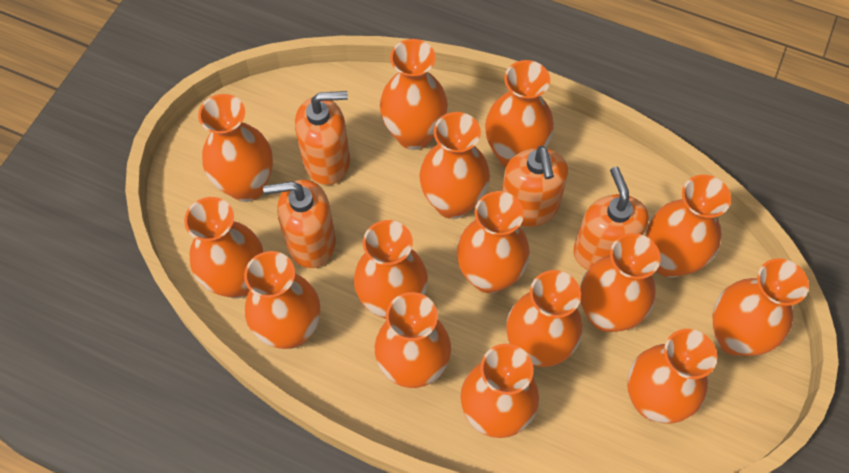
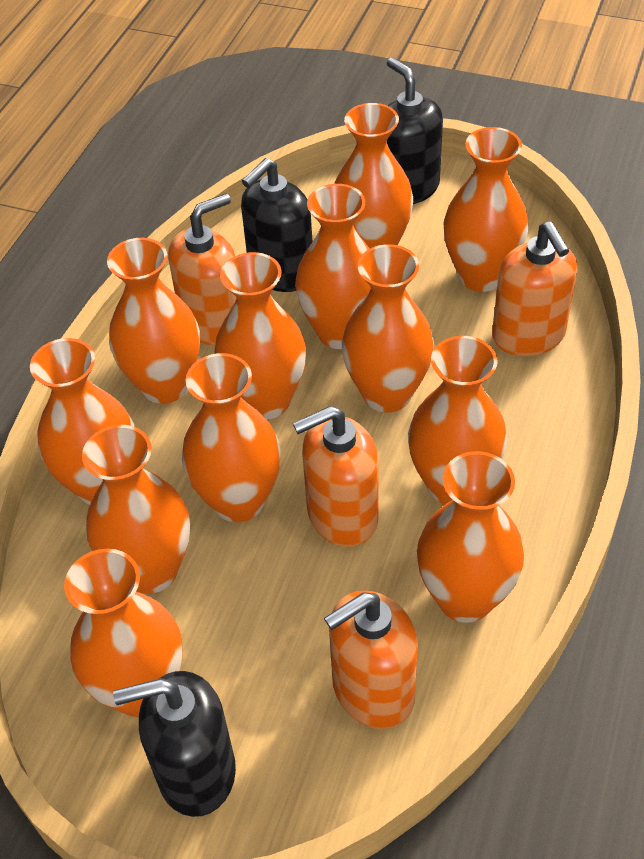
black soap dispenser: 0 -> 3
orange vase: 15 -> 12

